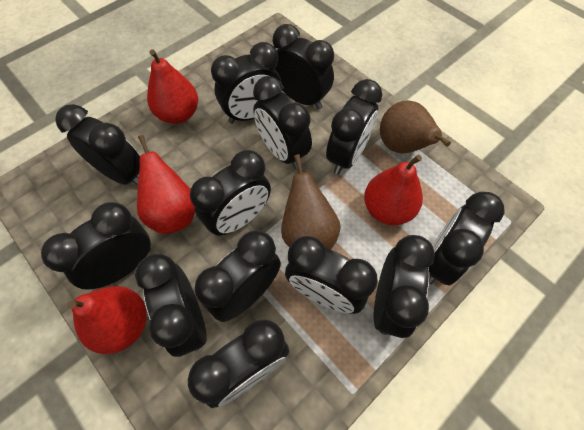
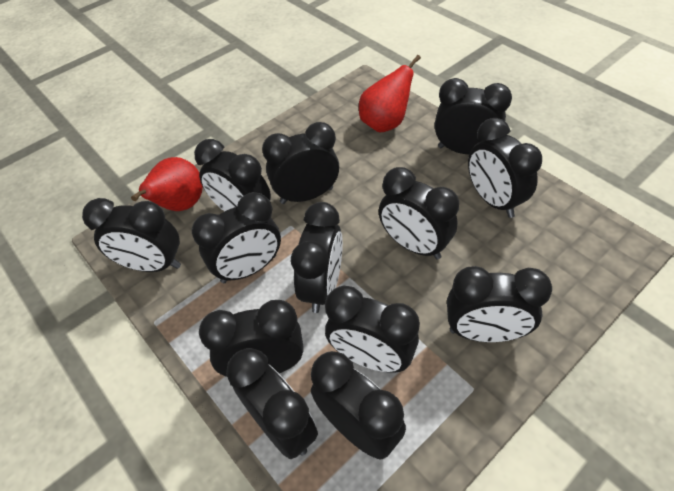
brown pear: 2 -> 0
red pear: 4 -> 2

